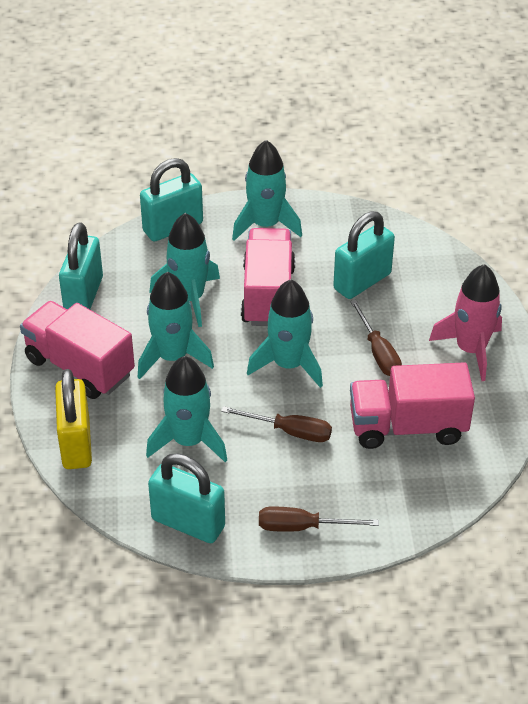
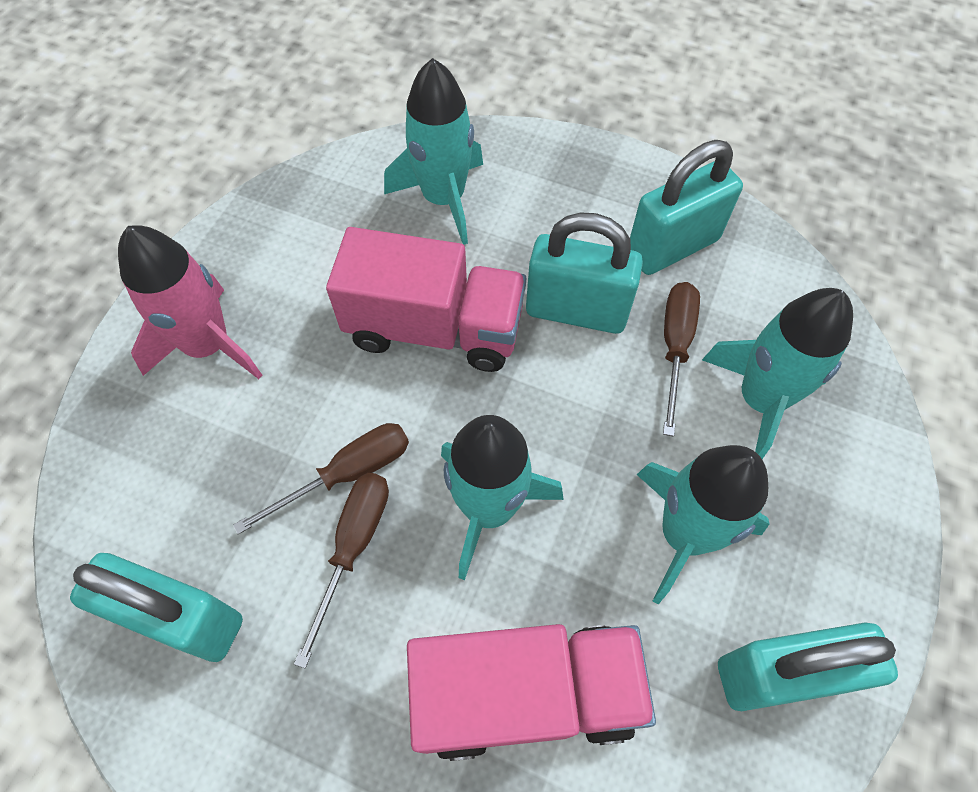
pink truck: 3 -> 2
turquoise rocket: 5 -> 4
yellow padlock: 1 -> 0

